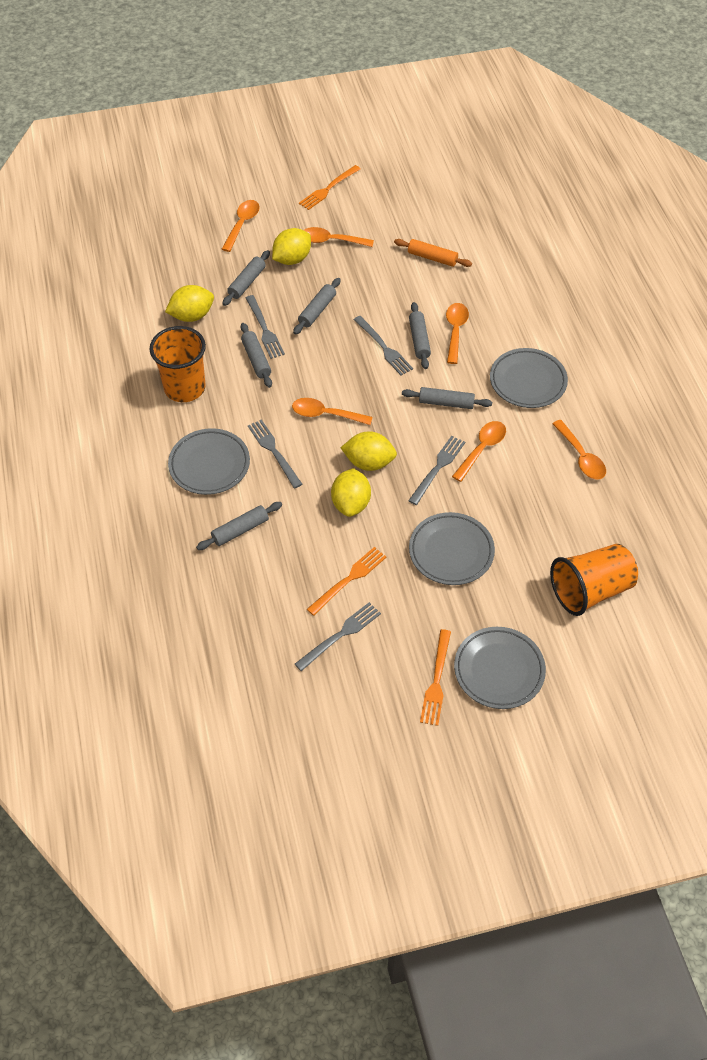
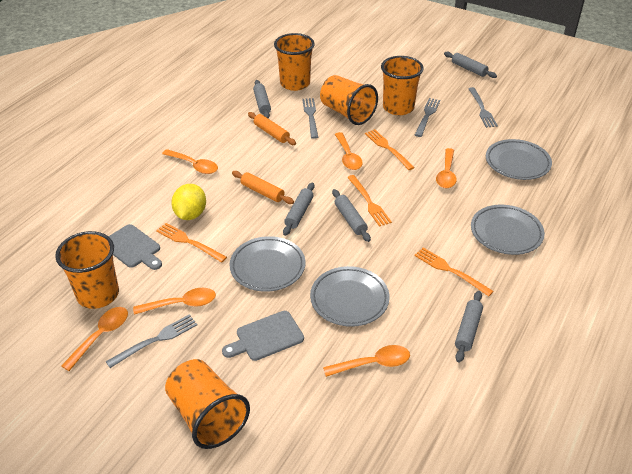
grey cutting board: 0 -> 2
grey fork: 5 -> 4
grey rolling pin: 6 -> 5
orange cup: 2 -> 5
orange fork: 3 -> 4
orange rolling pin: 1 -> 2
yellow lemon: 4 -> 1

